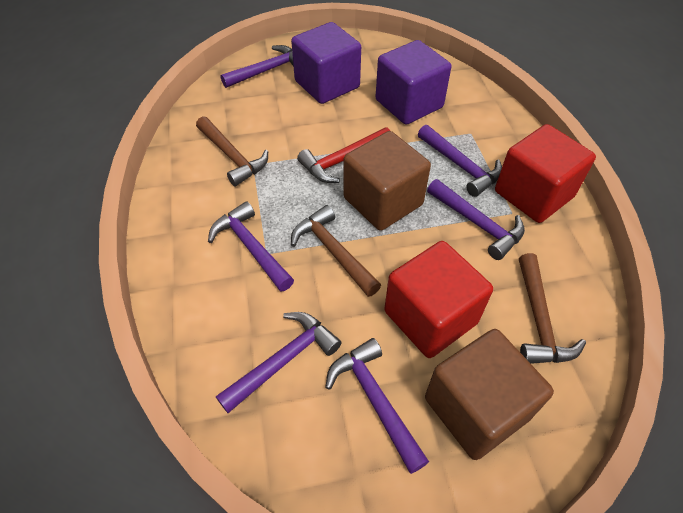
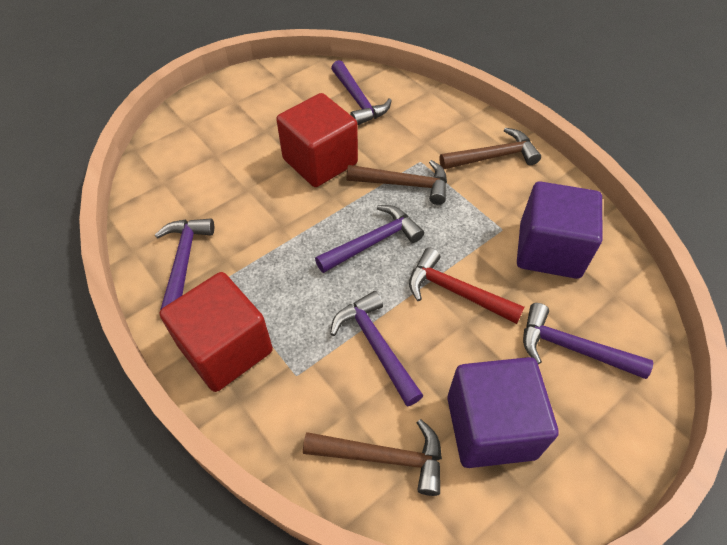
brown cube: 2 -> 0
purple hammer: 6 -> 5

